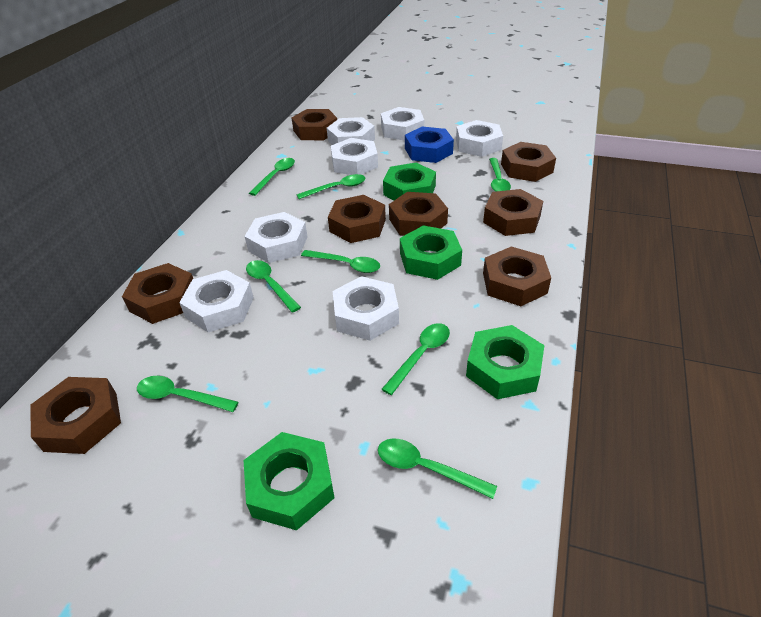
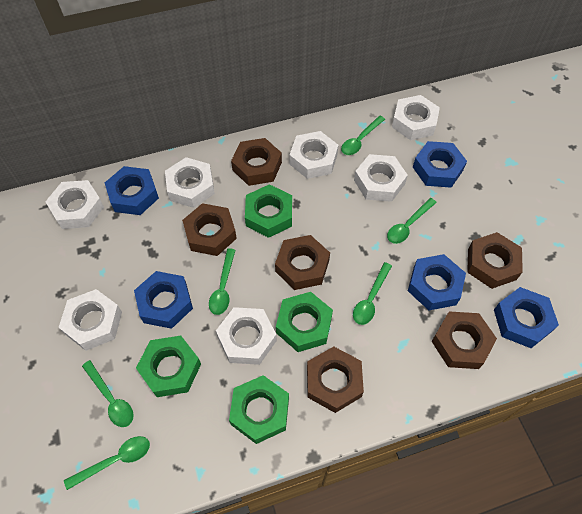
blue nut: 1 -> 5
brown nut: 8 -> 6
green spoon: 8 -> 6

